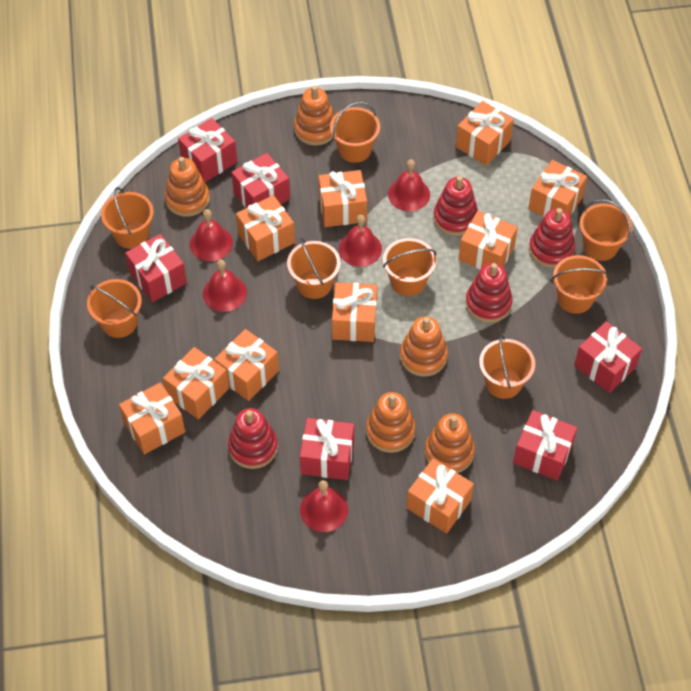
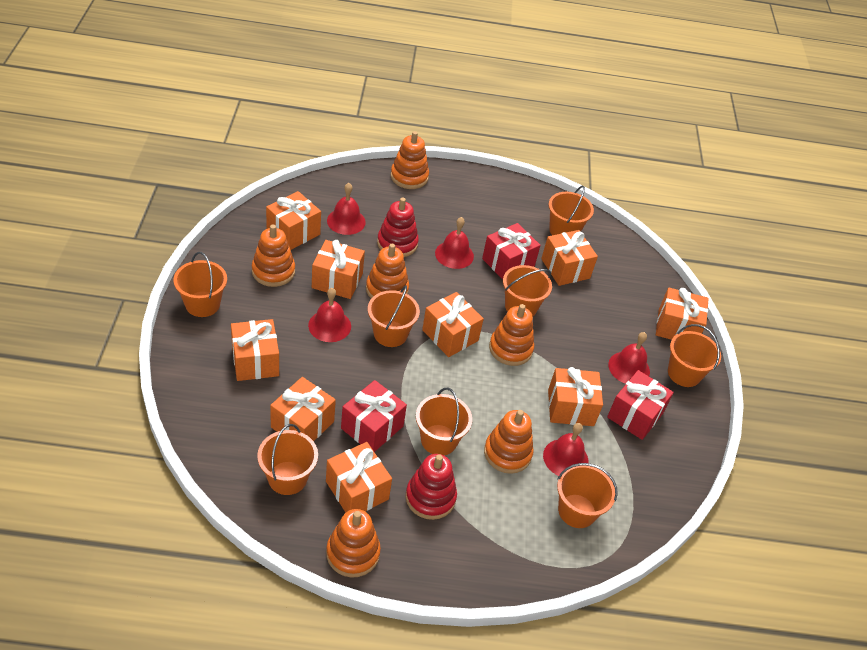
orange gift: 10 -> 9
orange stacking toy: 5 -> 6
red gift: 6 -> 3
red stacking toy: 4 -> 2

